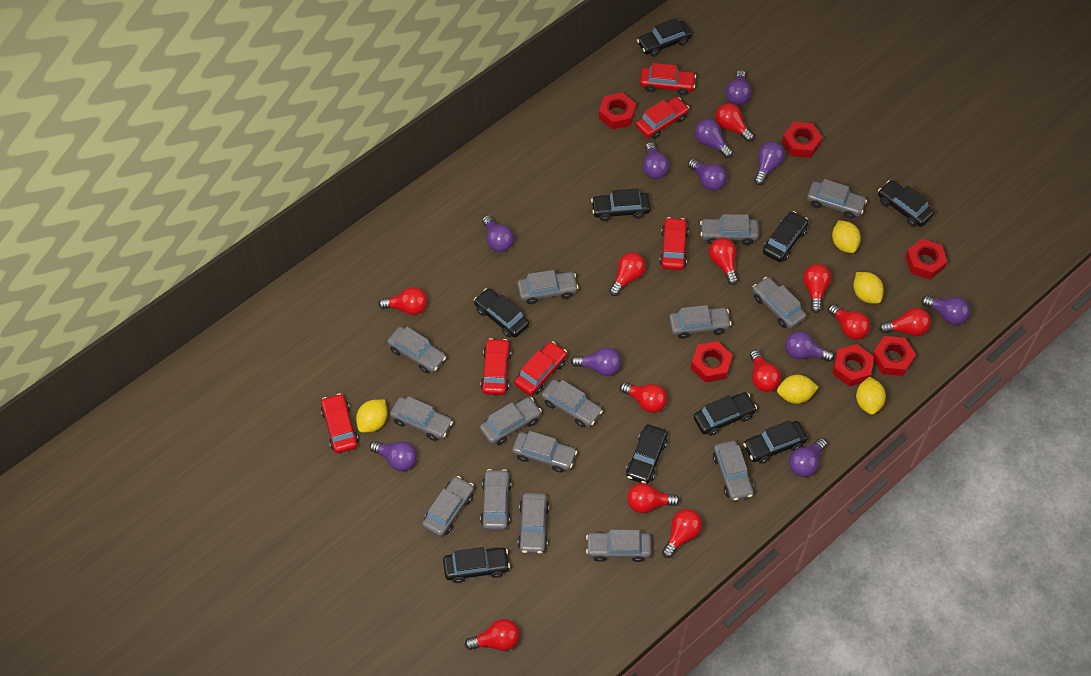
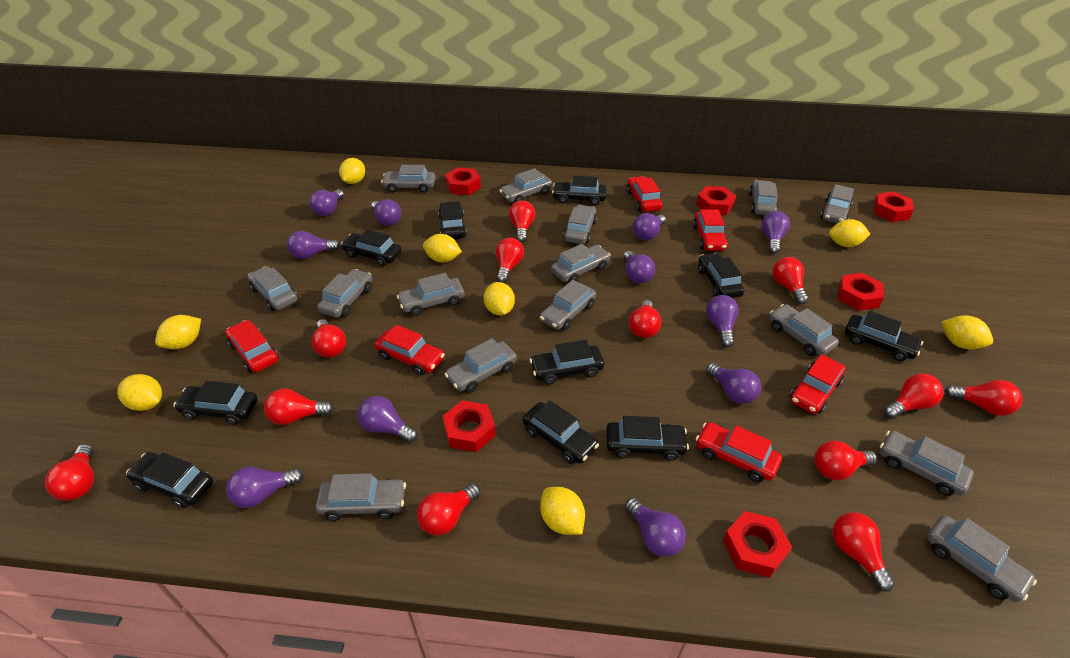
black car: 9 -> 10
yellow lemon: 5 -> 8

